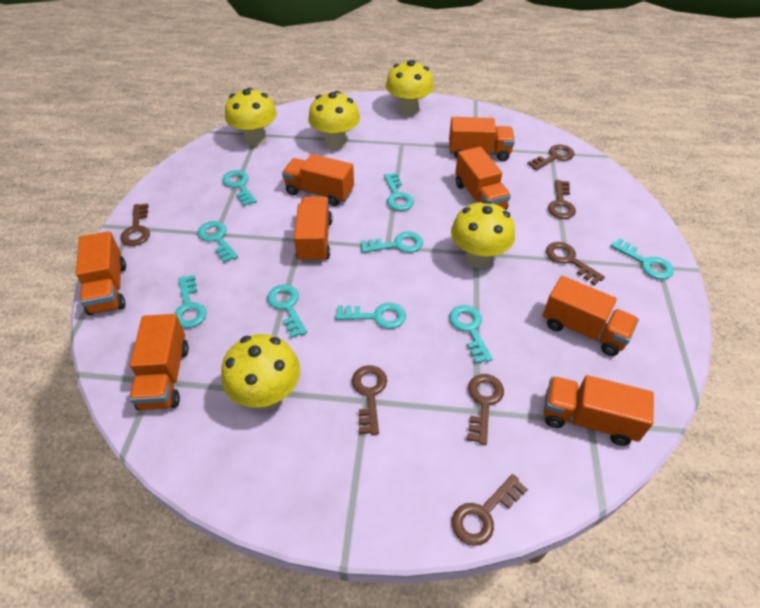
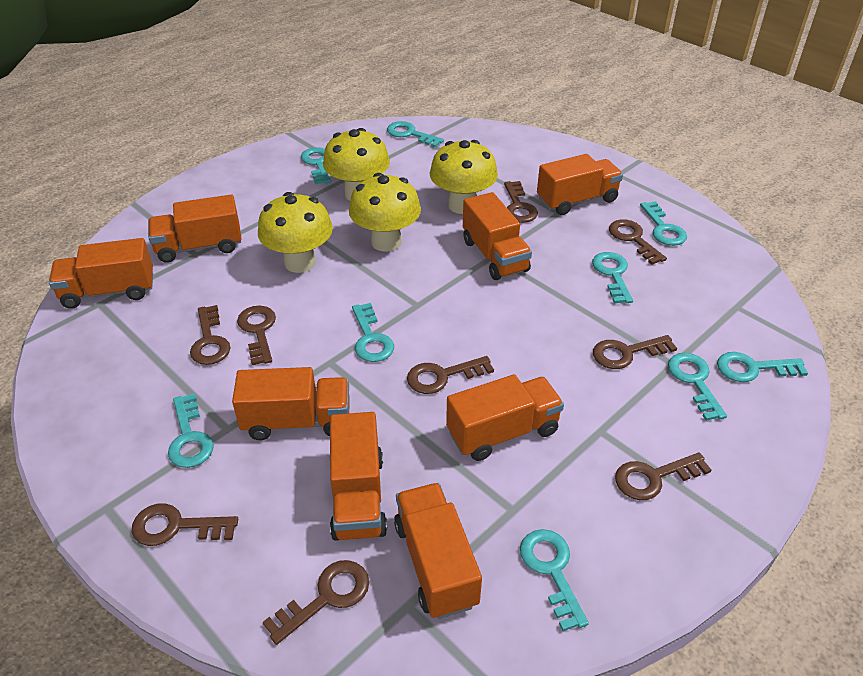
brown key: 7 -> 9
yellow mushroom: 5 -> 4

